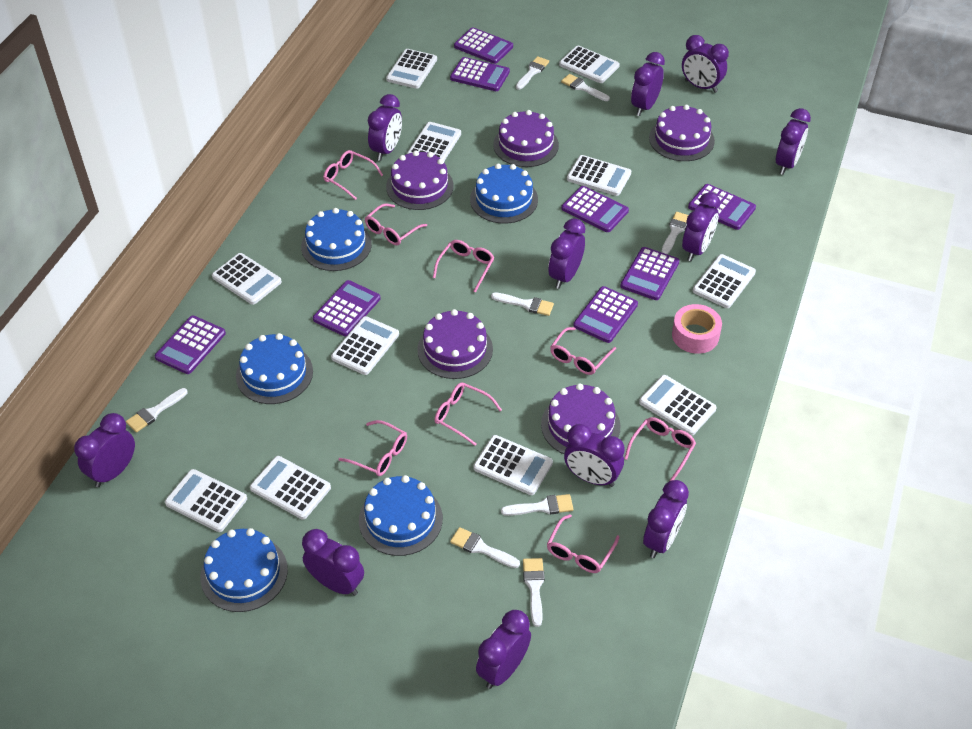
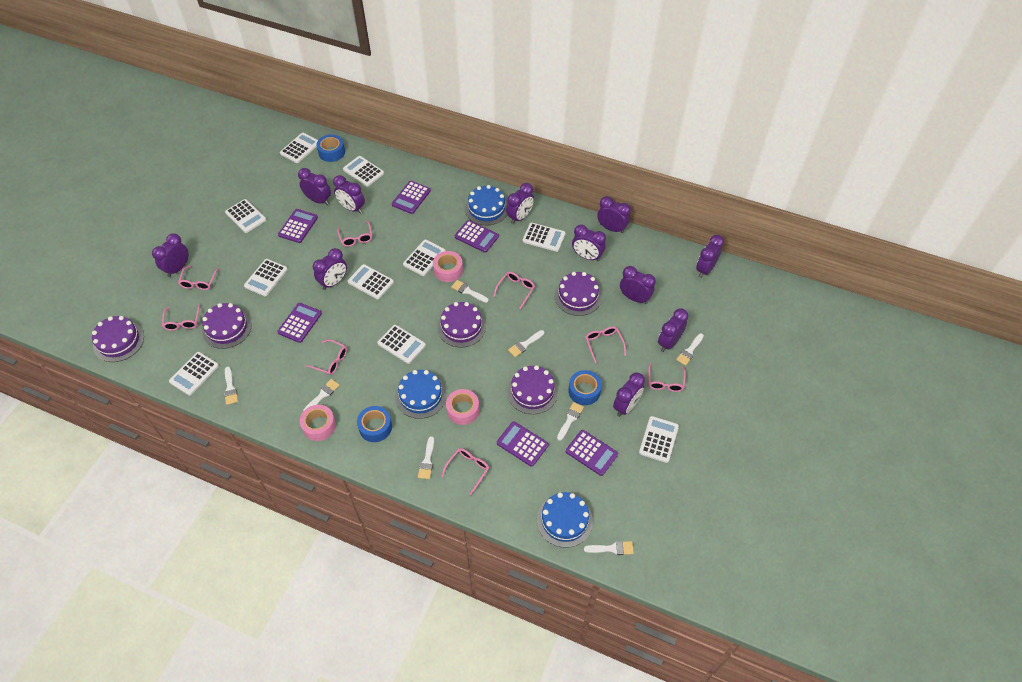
blue cake: 5 -> 3
blue tape: 0 -> 3
pink tape: 1 -> 3
purple calculator: 8 -> 6
white calculator: 11 -> 10

